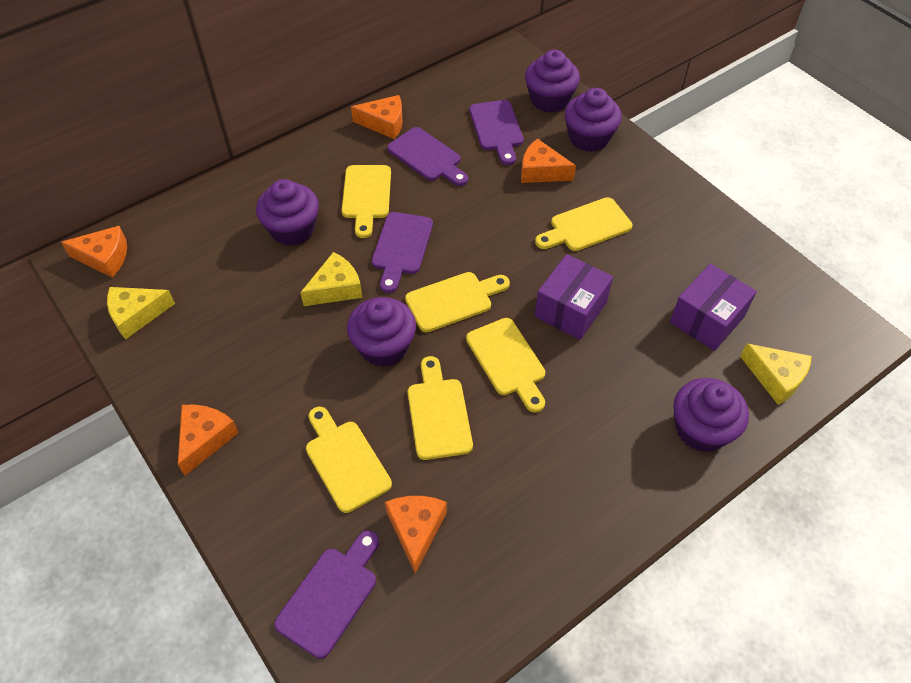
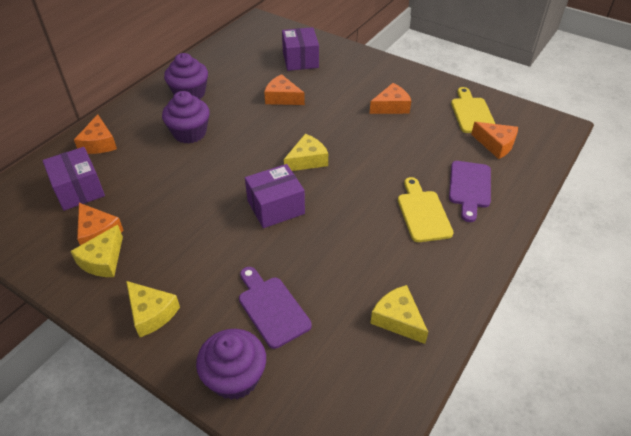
purple box: 2 -> 3
purple cupcake: 5 -> 3
purple cutting board: 4 -> 2
yellow cheese: 3 -> 4
yellow cutting board: 6 -> 2

